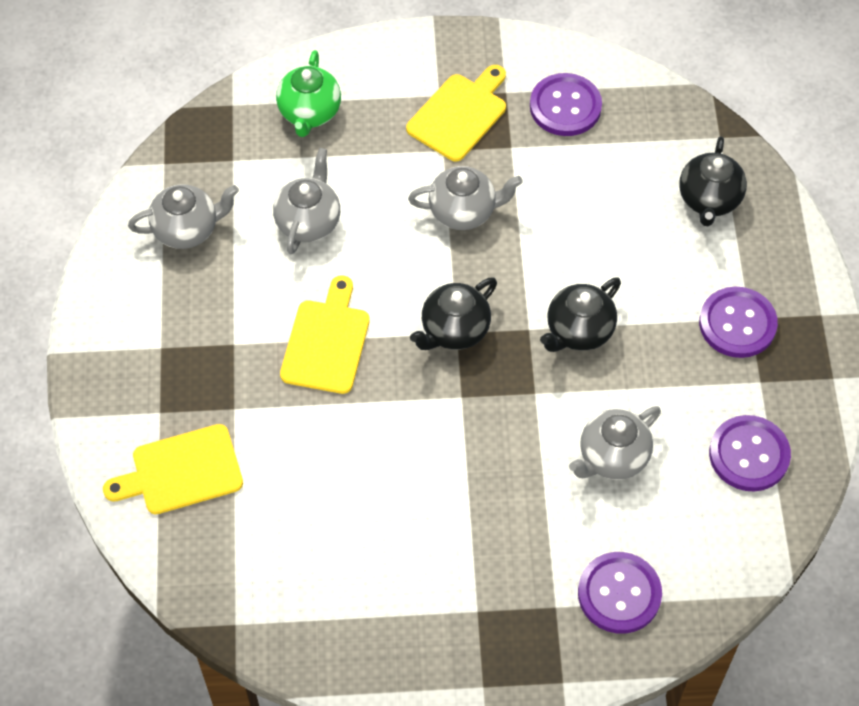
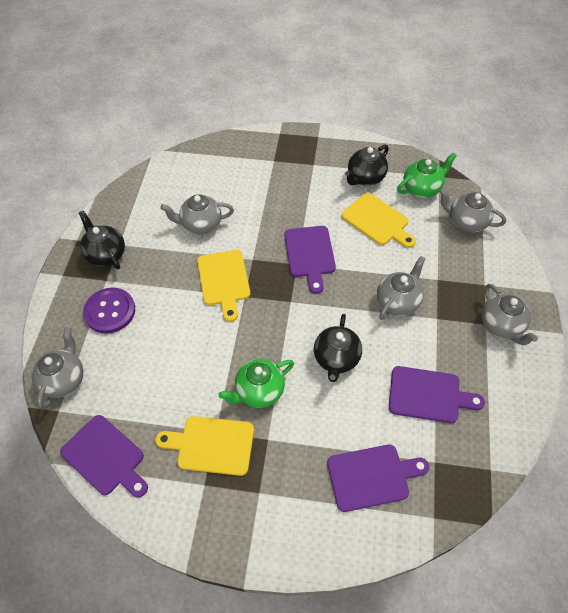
green teapot: 1 -> 2
grey teapot: 4 -> 5
purple button: 4 -> 1
purple cutting board: 0 -> 4

